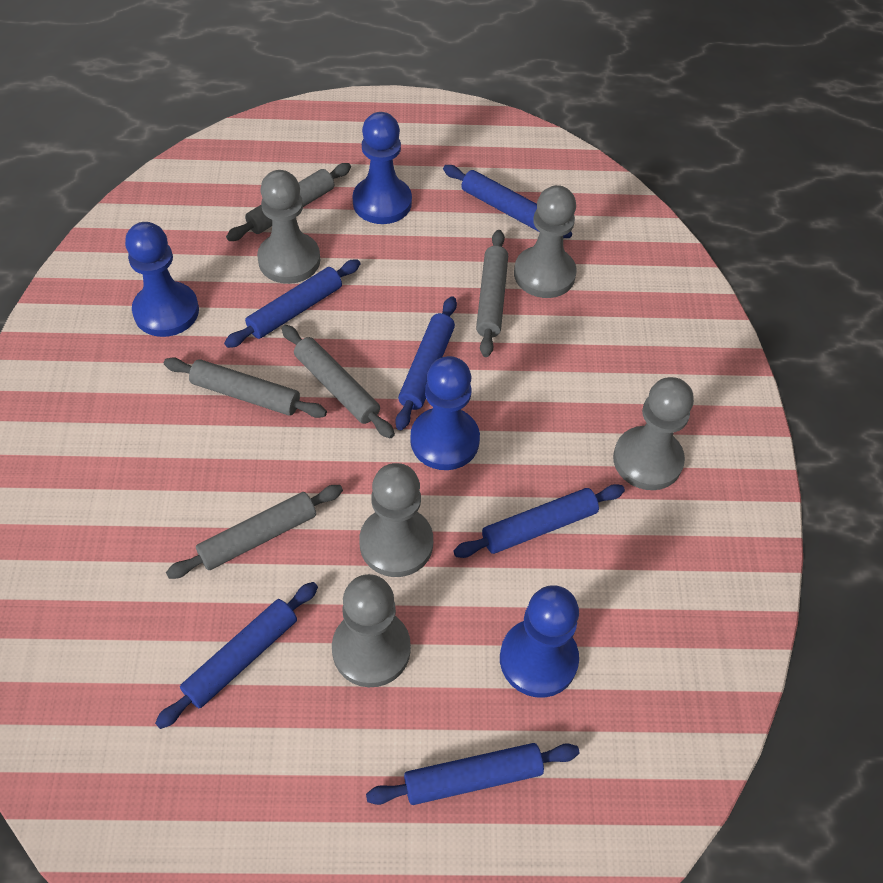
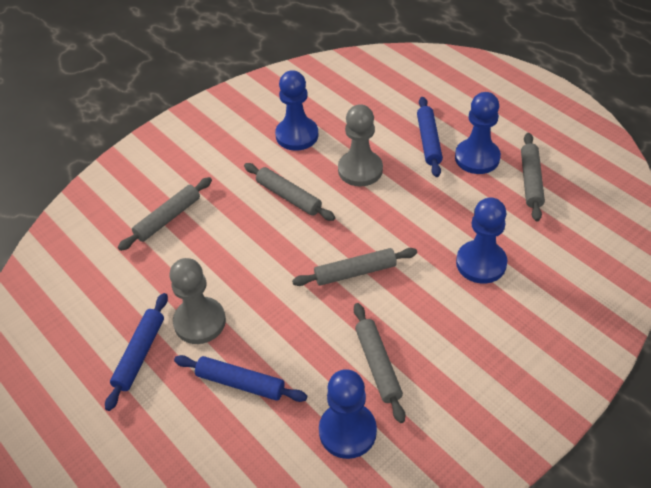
blue rolling pin: 6 -> 3
grey pawn: 5 -> 2

